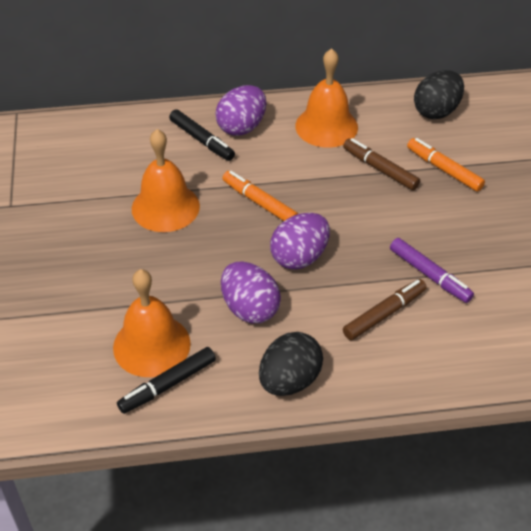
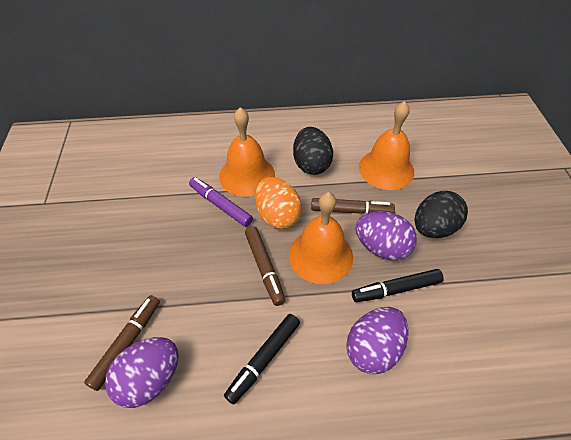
brown marker: 2 -> 3
orange egg: 0 -> 1
orange marker: 2 -> 0

